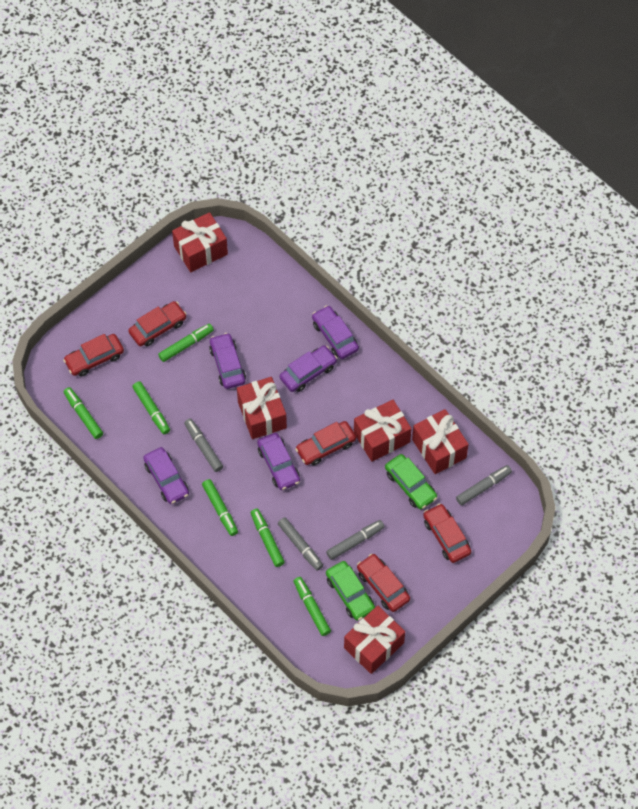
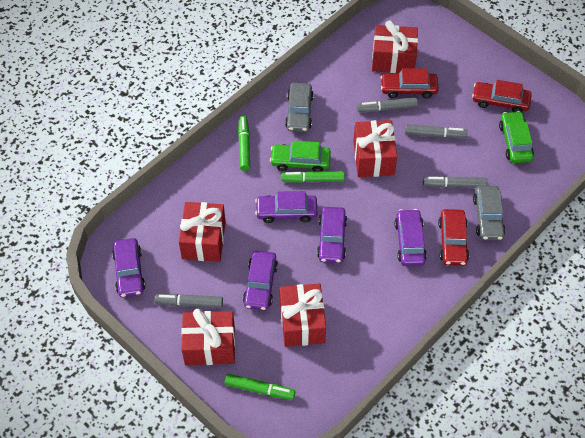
green marker: 6 -> 3
grey car: 0 -> 2
red car: 5 -> 3

